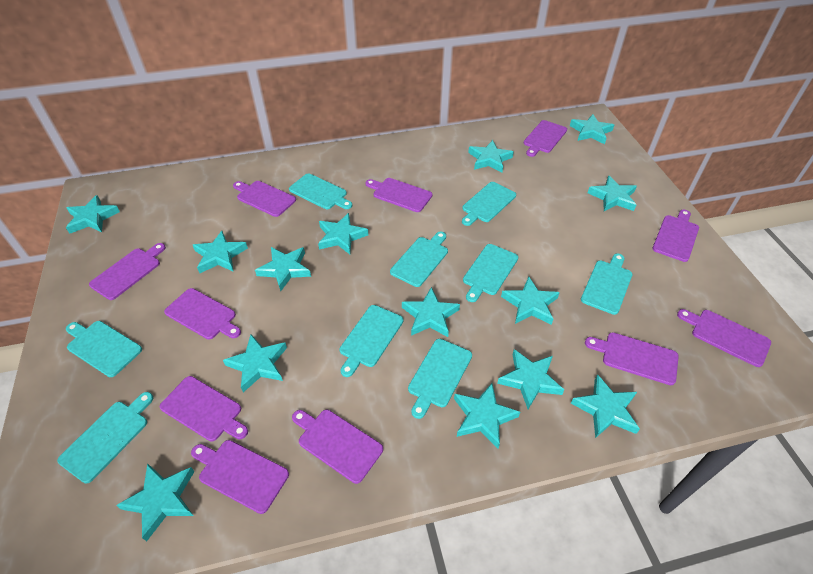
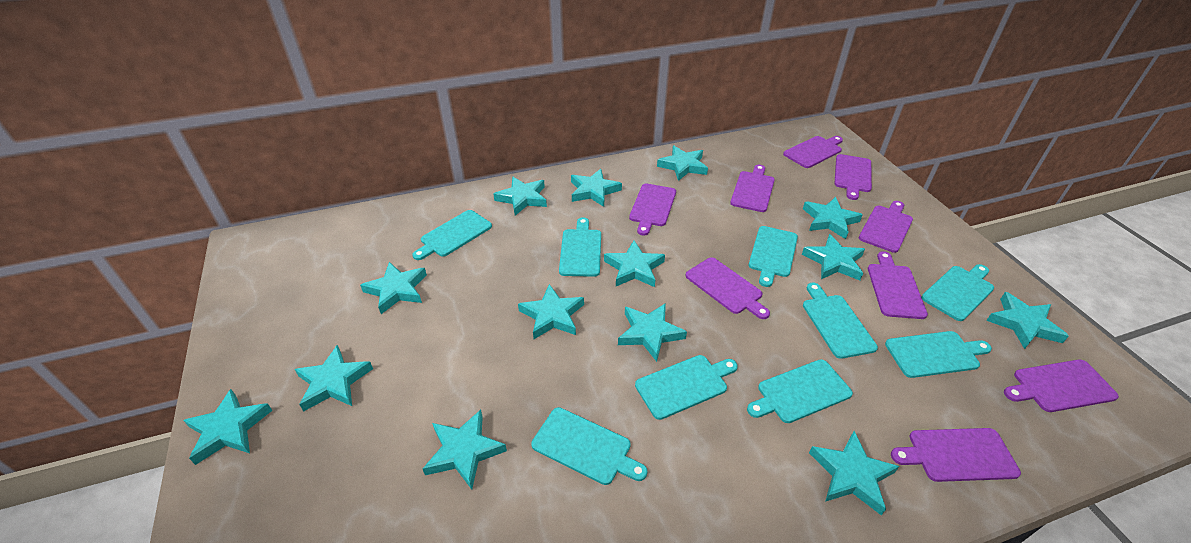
purple cutting board: 11 -> 9

